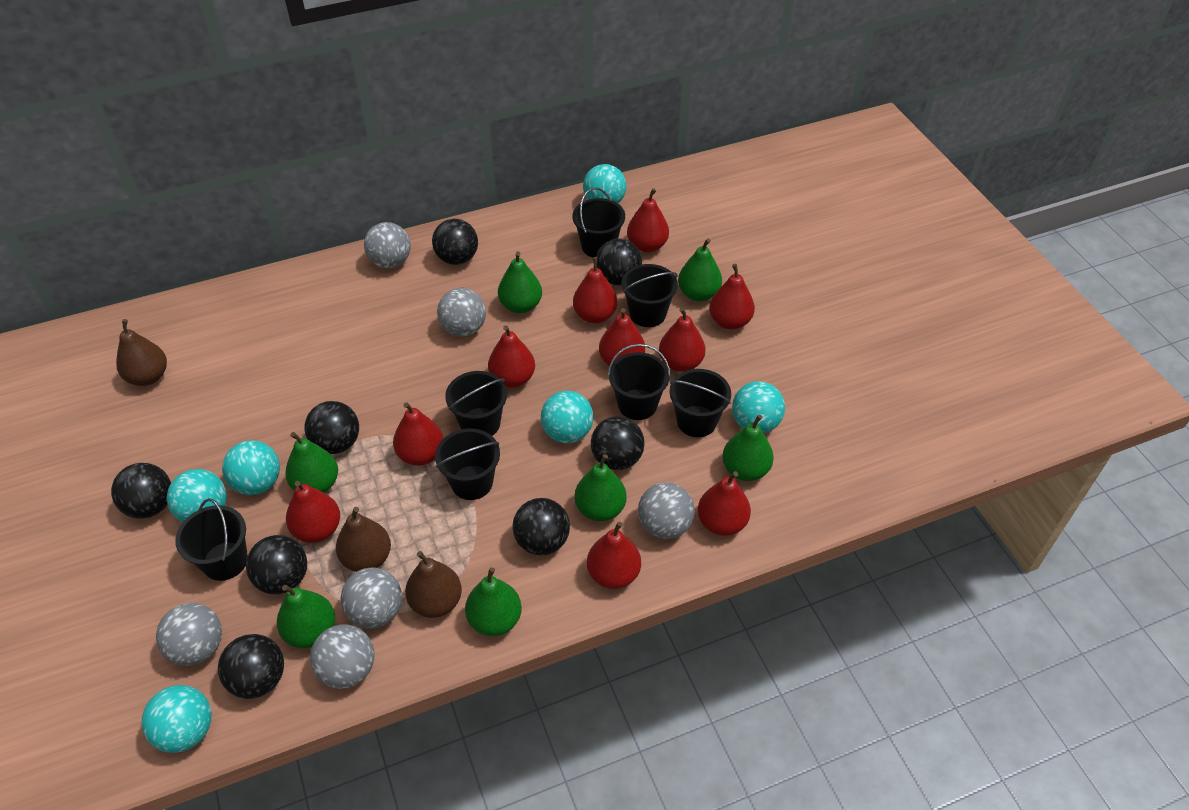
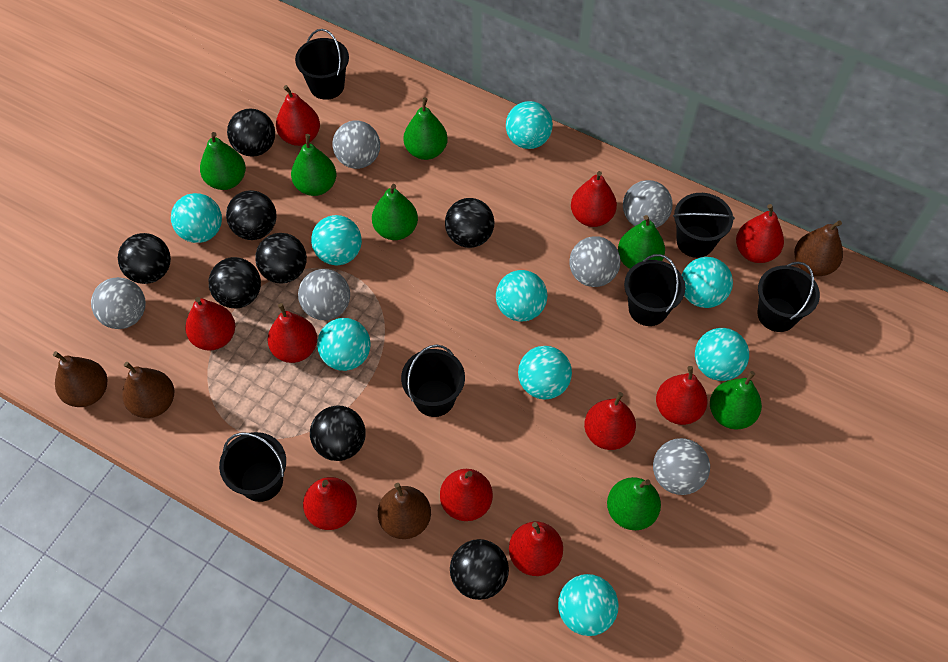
black bucket: 7 -> 6
brown pear: 3 -> 4
turquoise ball: 6 -> 9

